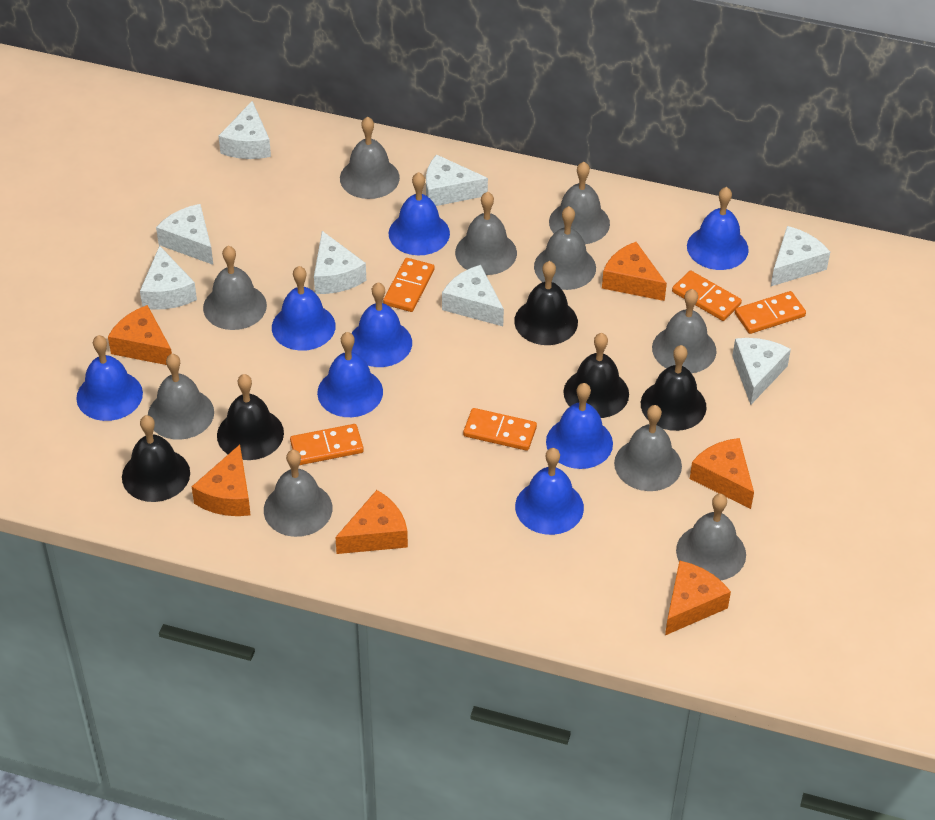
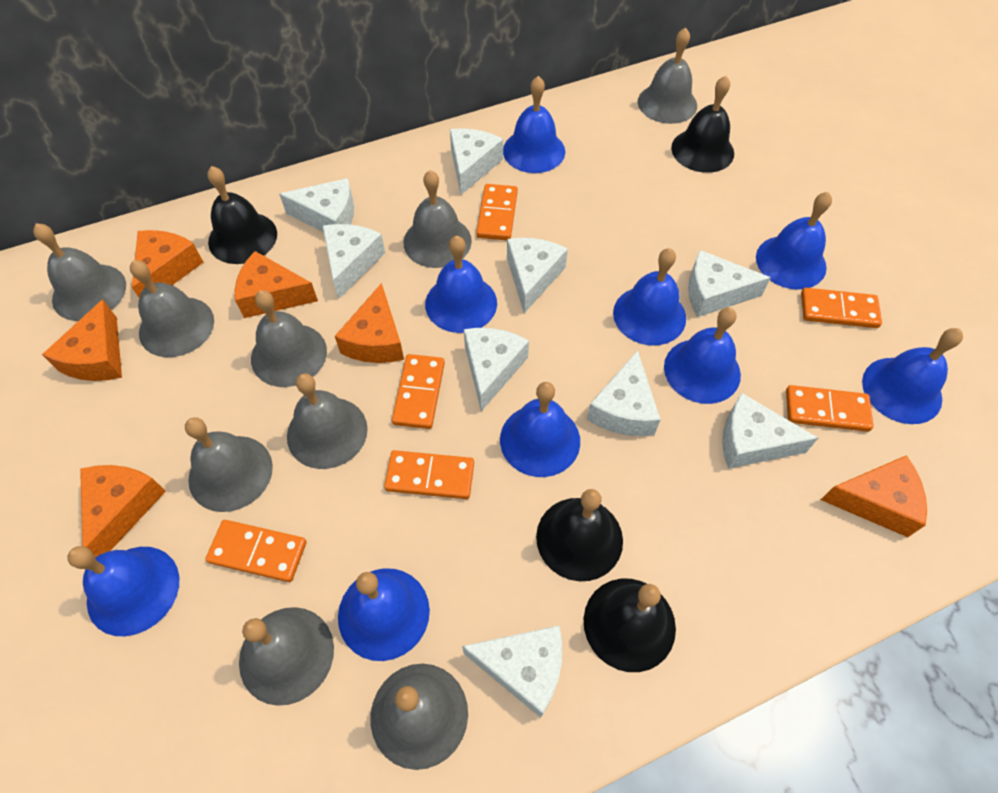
black bell: 5 -> 4
blue bell: 8 -> 9
grey bell: 10 -> 9
orange domino: 5 -> 6
white cheese: 8 -> 9

